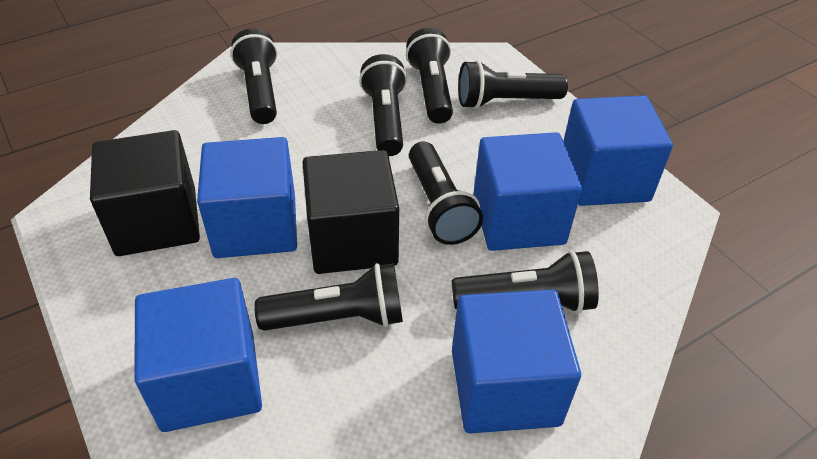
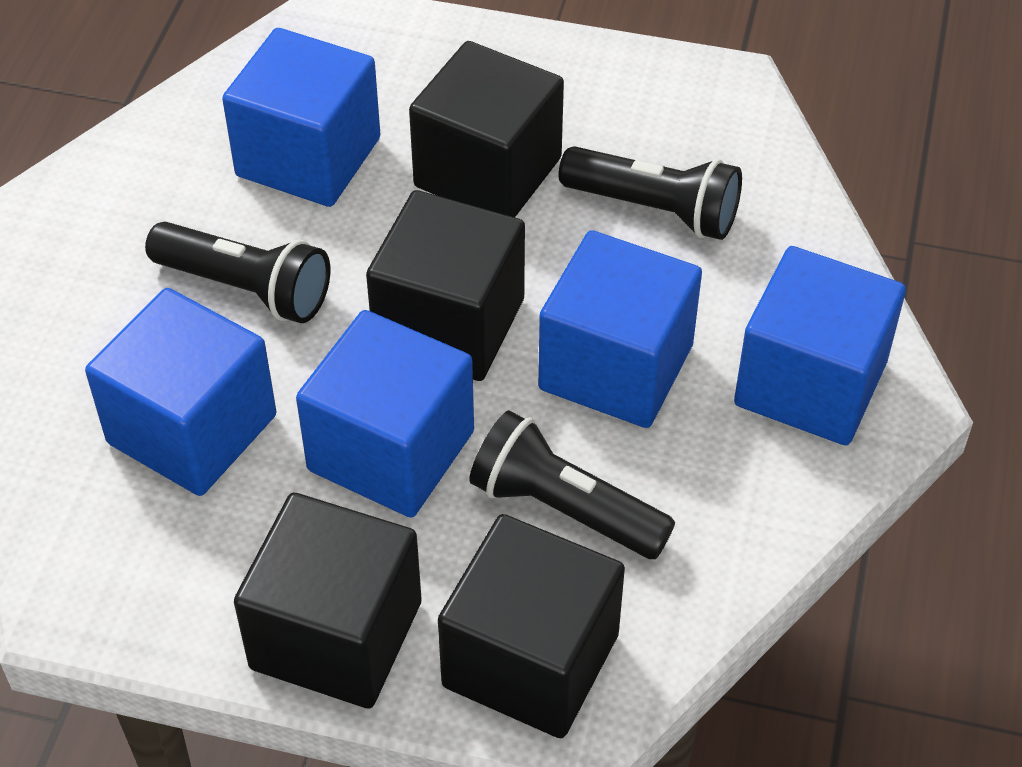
black cube: 2 -> 4
black flashlight: 7 -> 3

